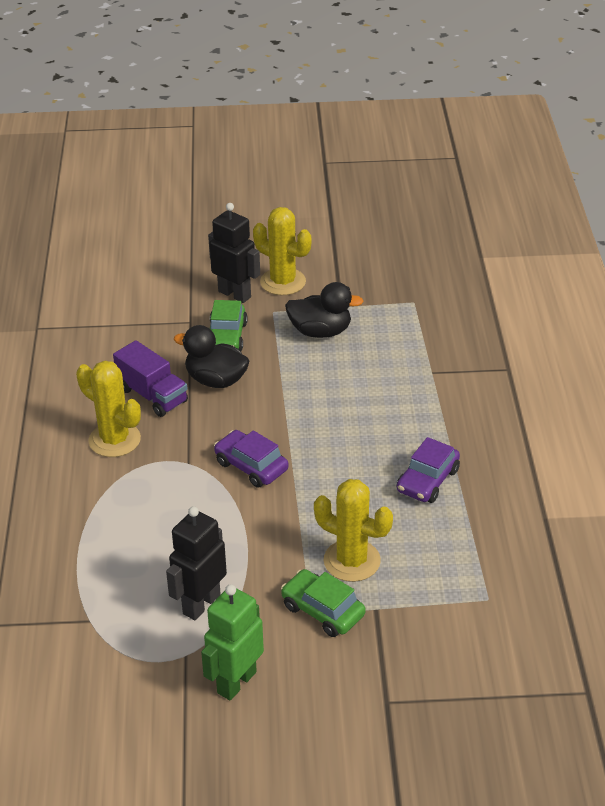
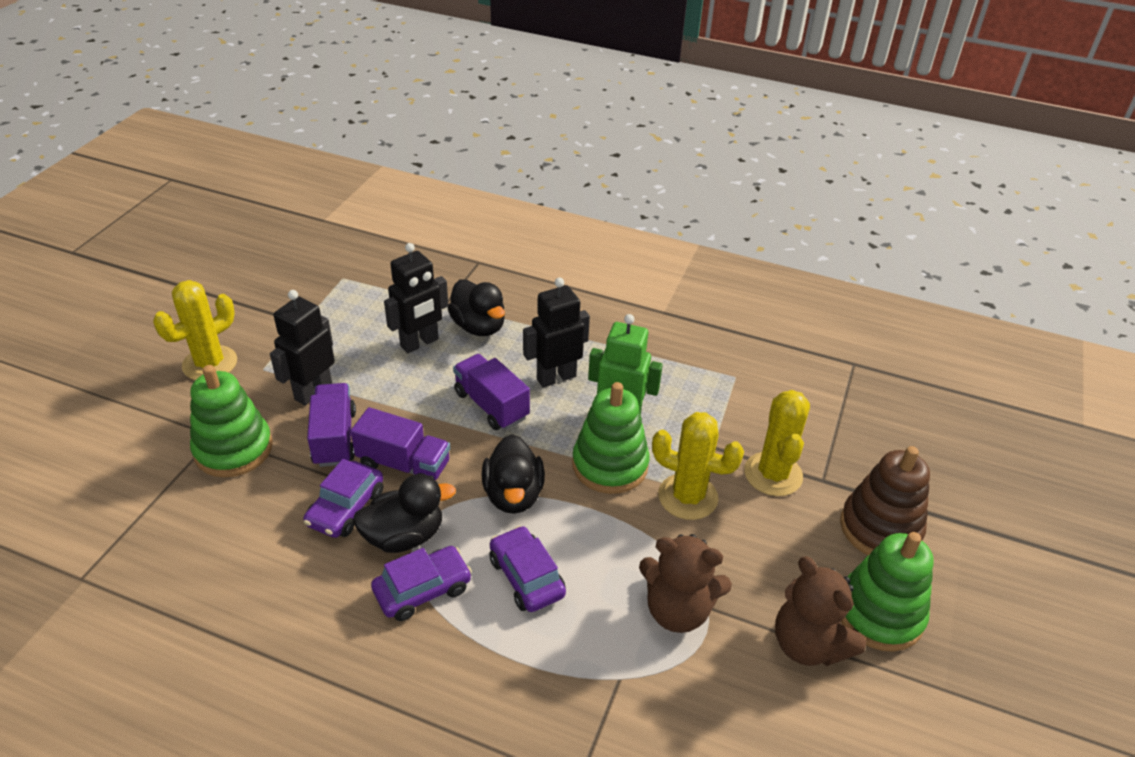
black duck: 2 -> 3
black robot: 2 -> 3
brown stacking toy: 0 -> 1
brown teddy bear: 0 -> 2
green car: 2 -> 0
green stacking toy: 0 -> 3
purple car: 2 -> 3
purple truck: 1 -> 3

